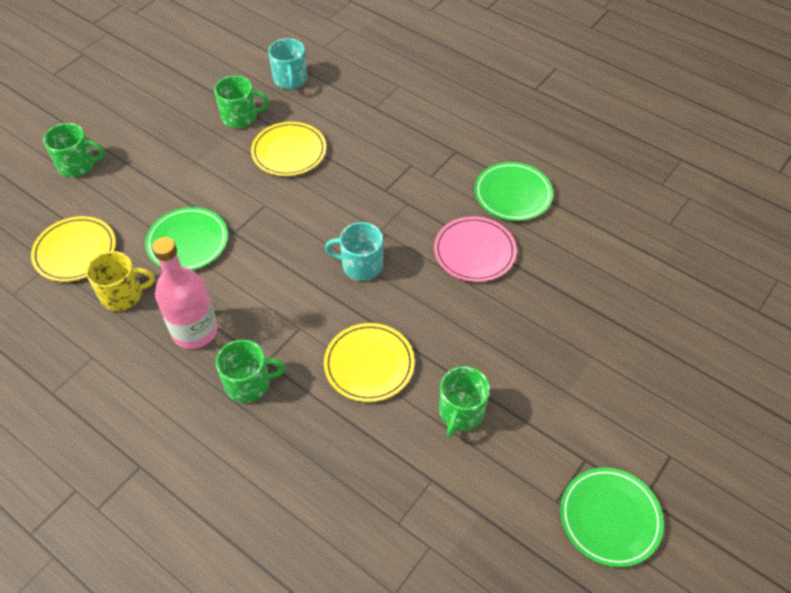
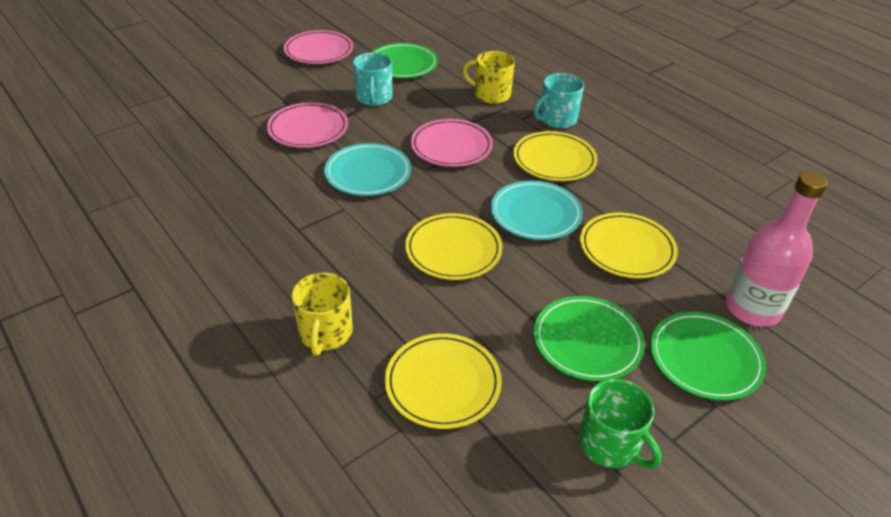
green mug: 4 -> 1
pink plate: 1 -> 3
turquoise plate: 0 -> 2
yellow mug: 1 -> 2
yellow plate: 3 -> 4

